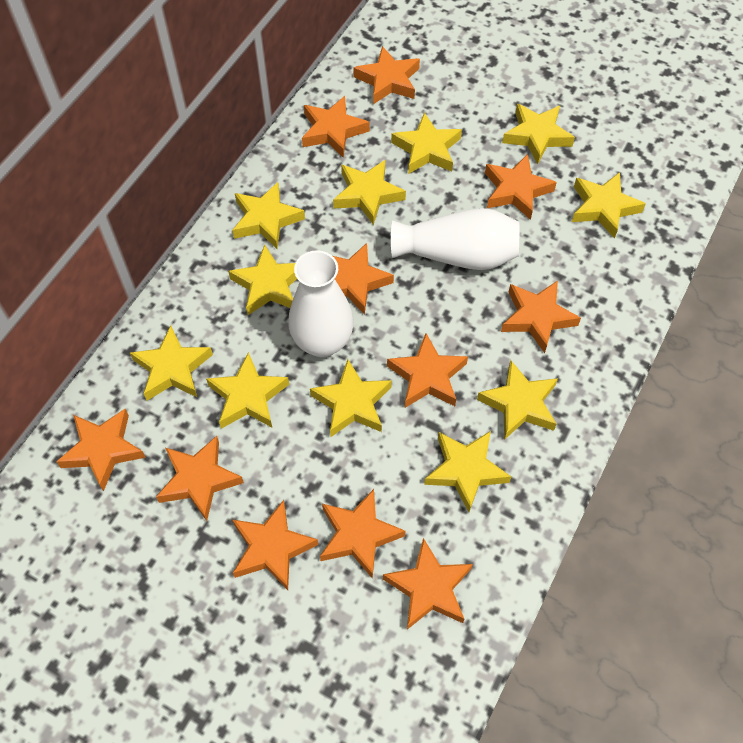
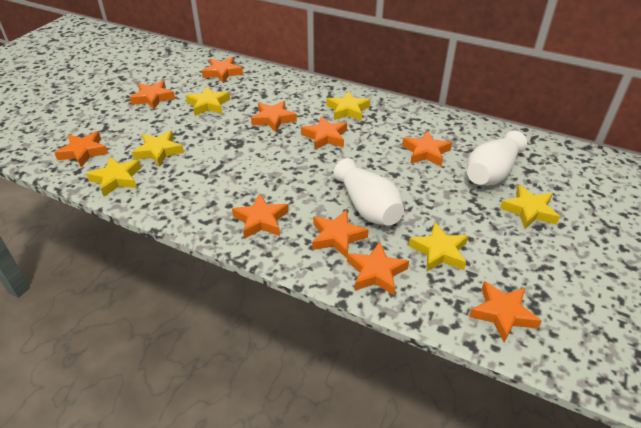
orange star: 11 -> 10
yellow star: 11 -> 6

